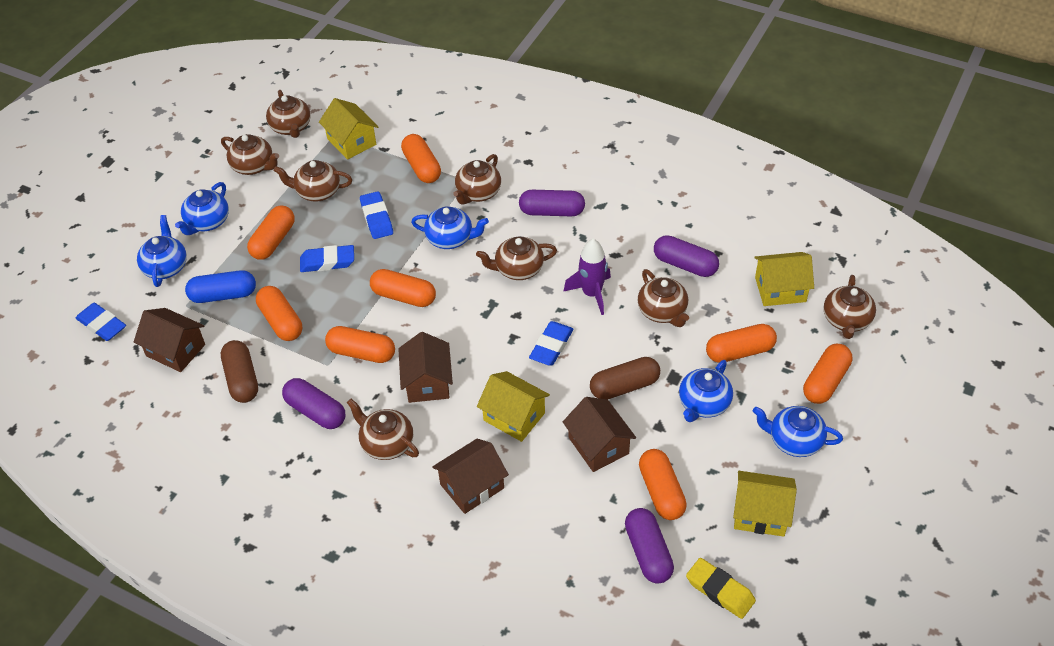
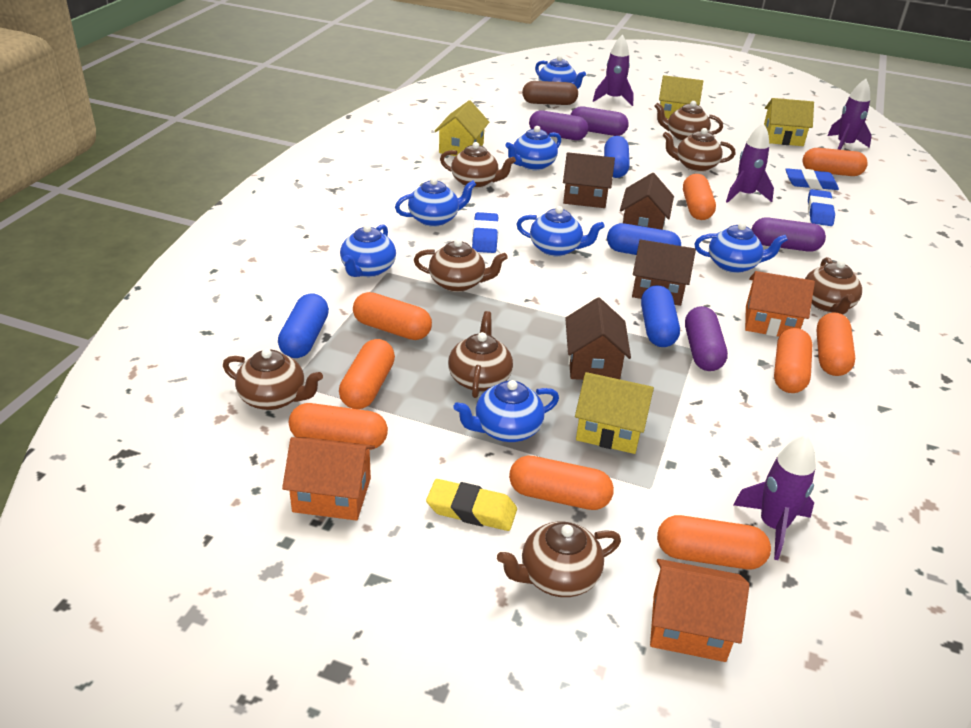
blue capsule: 1 -> 4
blue eraser: 4 -> 3
blue teapot: 5 -> 7
brown capsule: 2 -> 1
orange capsule: 8 -> 9
orange house: 0 -> 3
purple rocket: 1 -> 4

